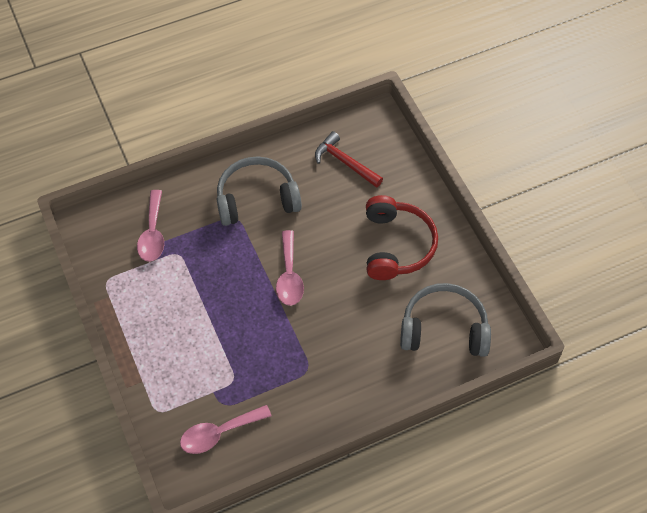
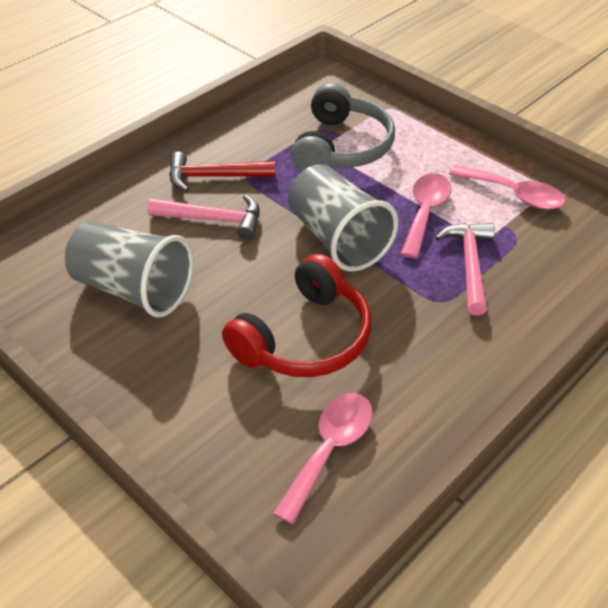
grey cup: 0 -> 2
grey headphones: 2 -> 1
pink hammer: 0 -> 2

